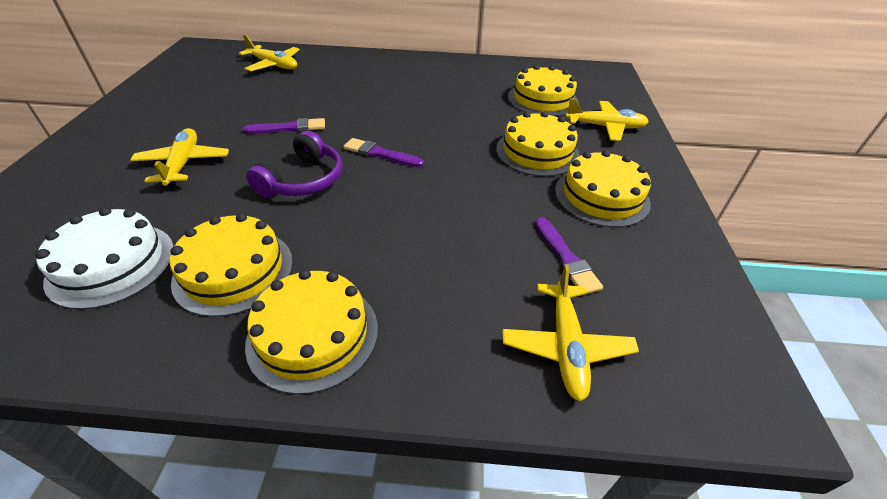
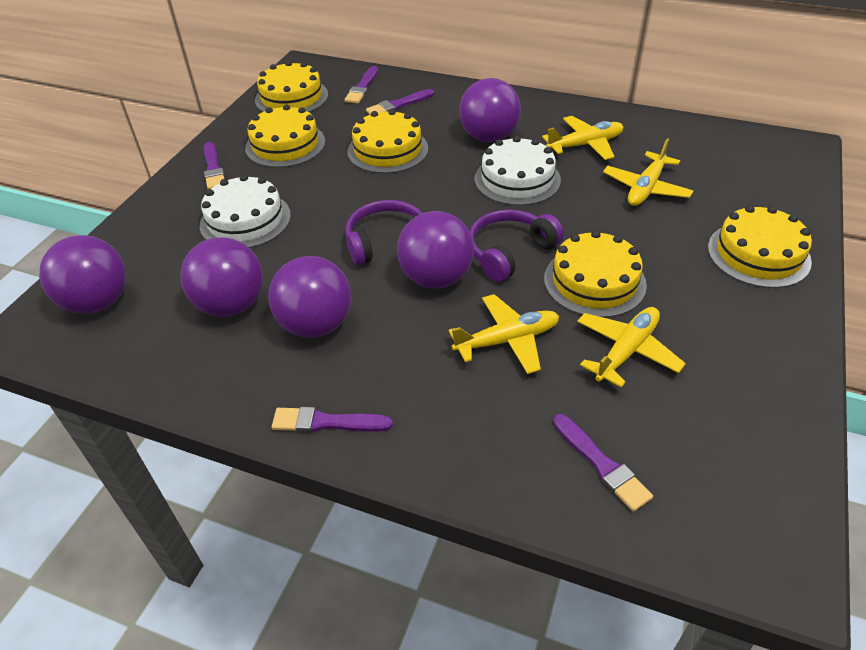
purple ball: 0 -> 5
purple brush: 3 -> 5
purple headphones: 1 -> 2
white cake: 1 -> 2

